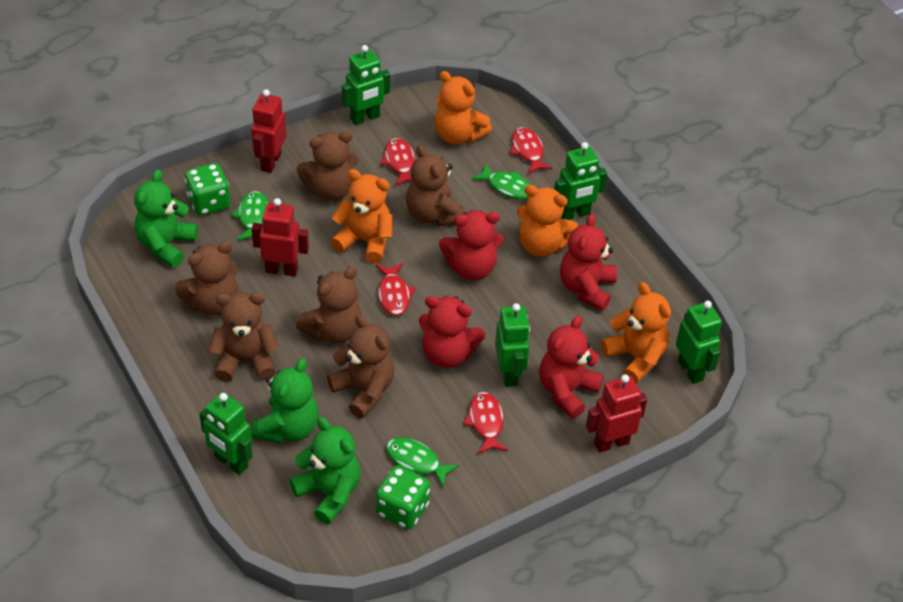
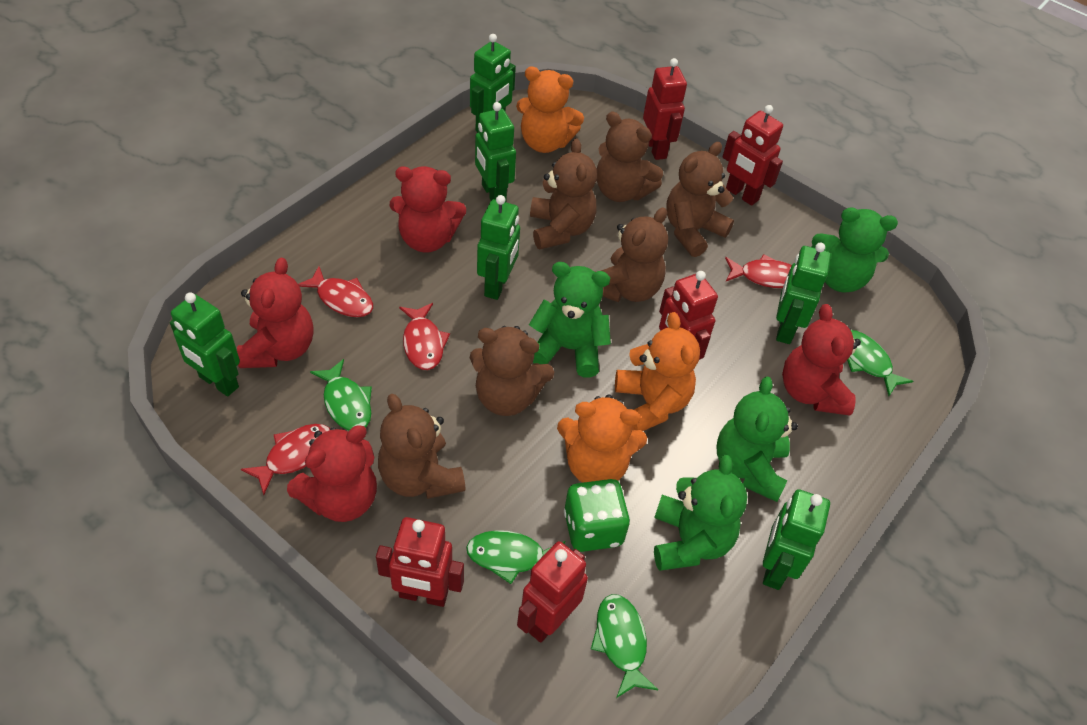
green dice: 2 -> 1
green fish: 3 -> 4
green robot: 5 -> 6
green teddy bear: 3 -> 4
orange teddy bear: 4 -> 3
red robot: 3 -> 5

